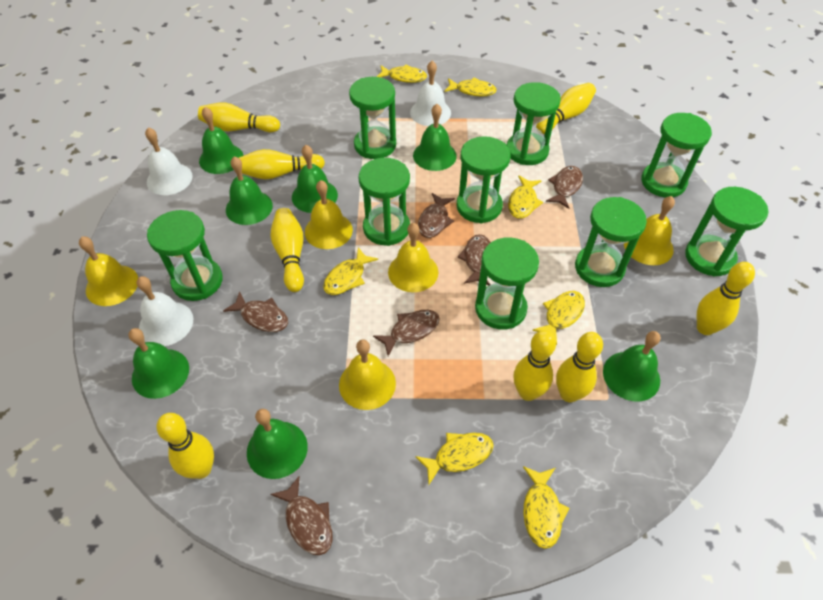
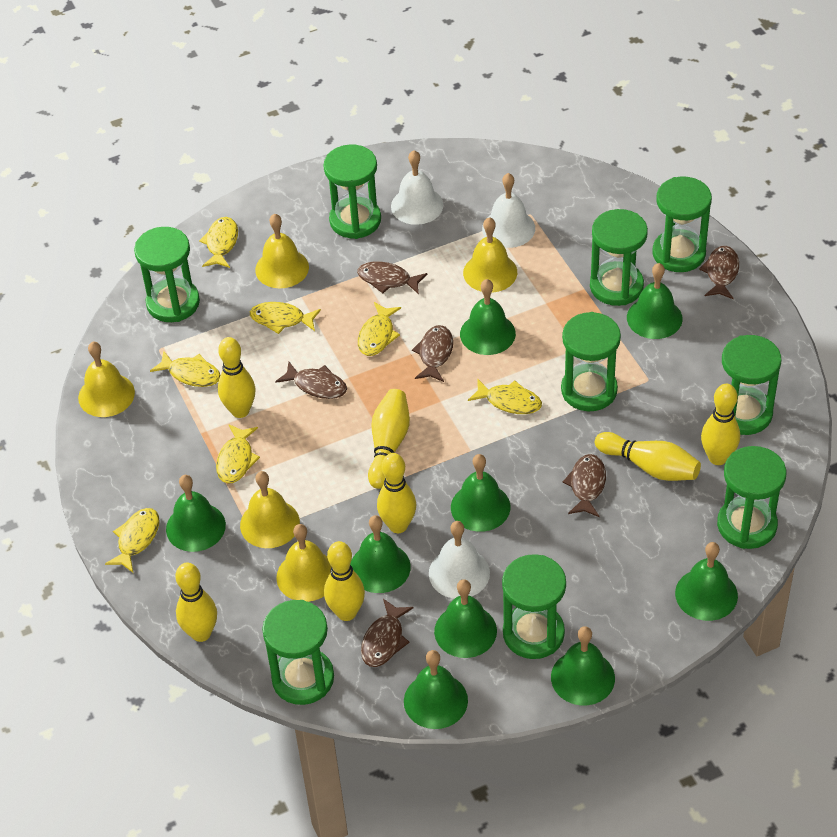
green bell: 7 -> 9
yellow bowling pin: 8 -> 7

